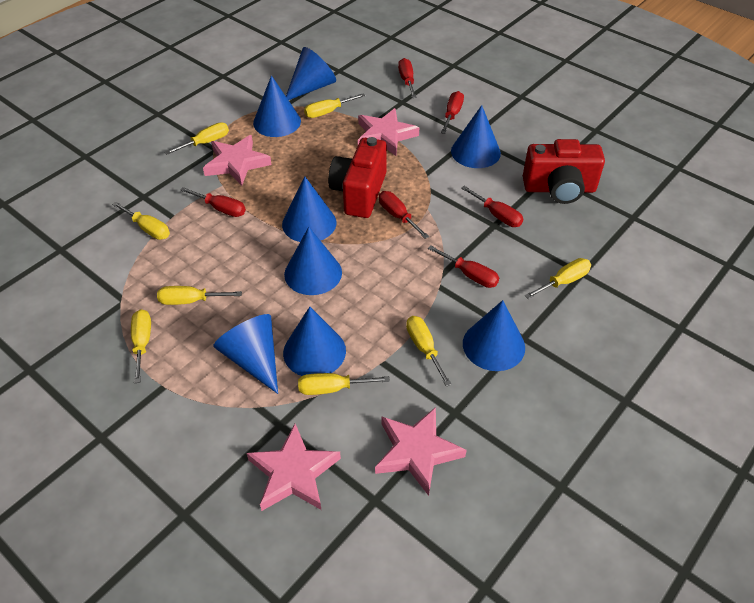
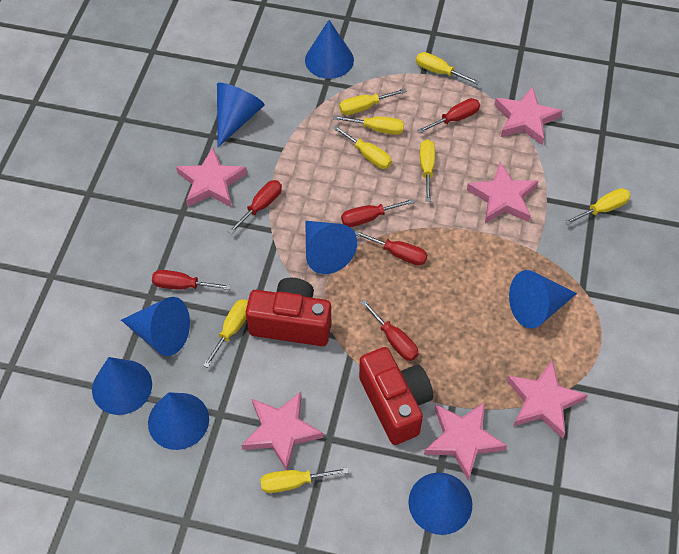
pink star: 4 -> 6

